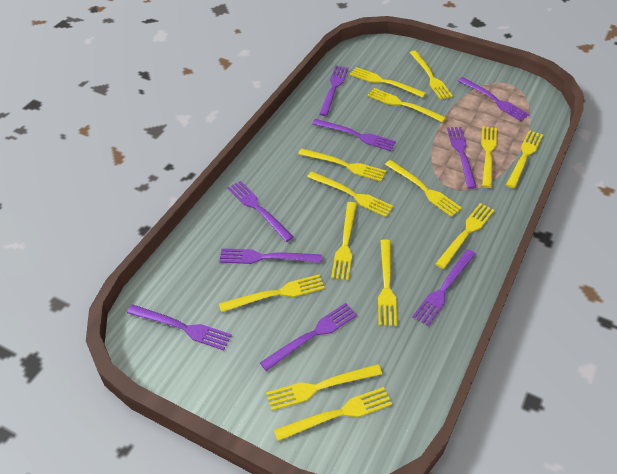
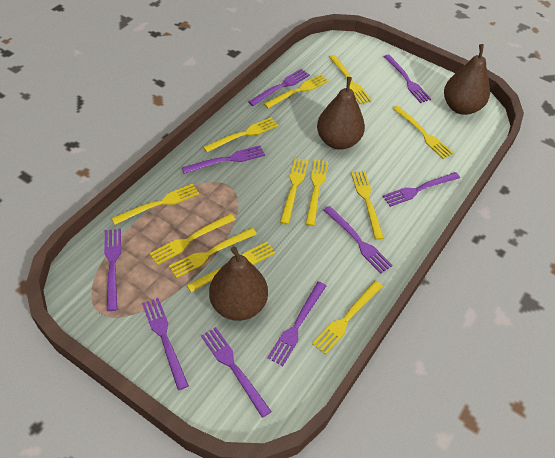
brown pear: 0 -> 3
yellow fork: 14 -> 12

